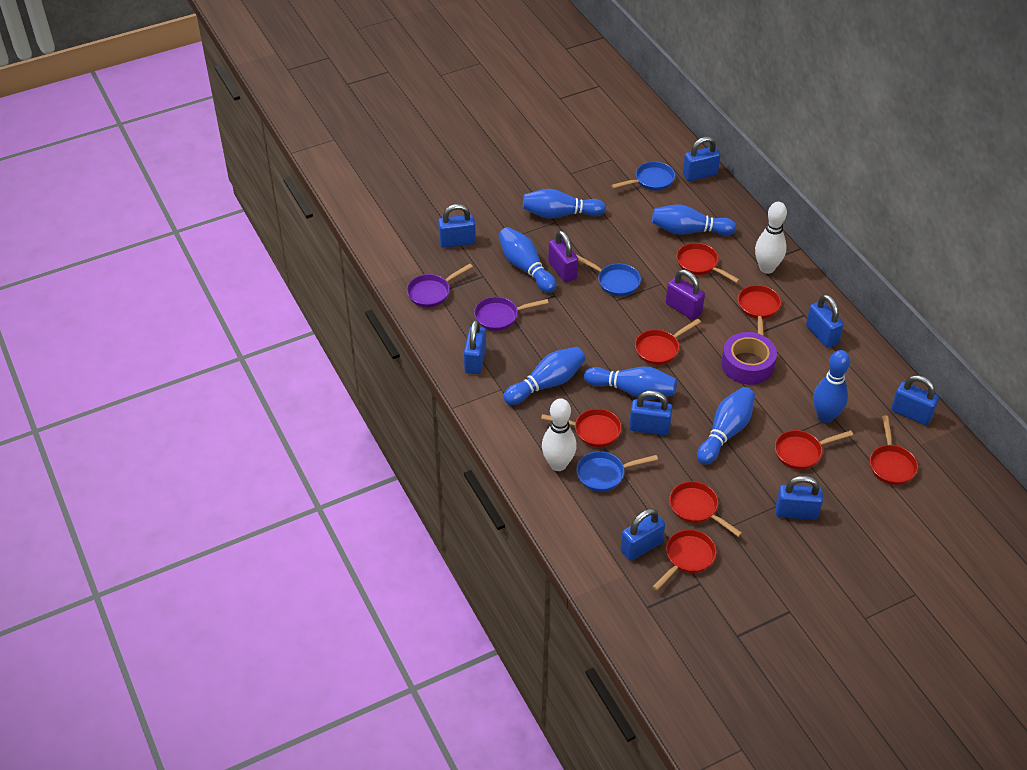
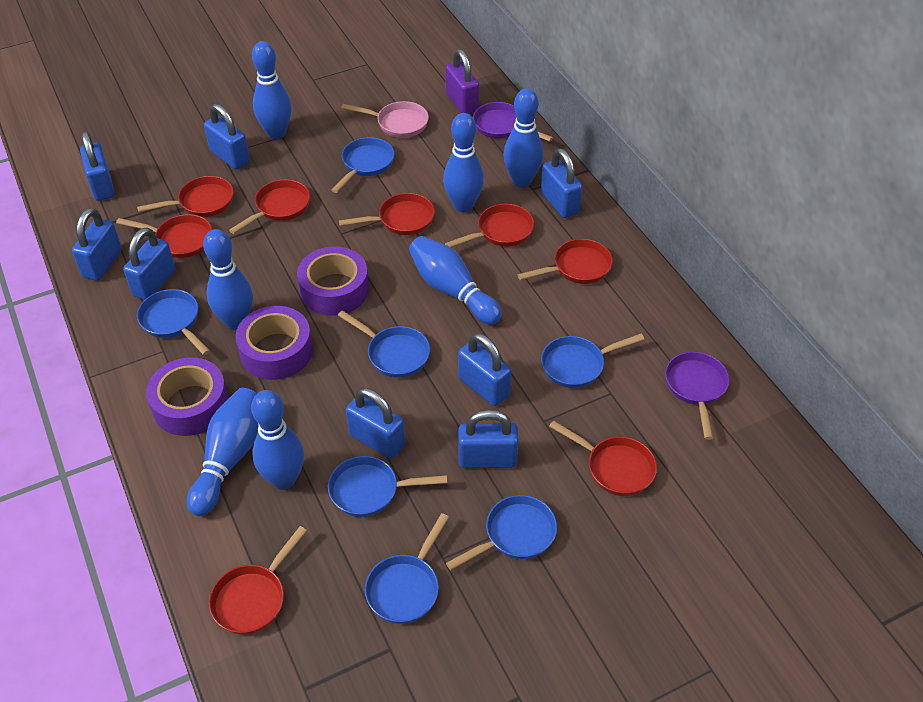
blue pan: 3 -> 7
pink pan: 0 -> 1
purple padlock: 2 -> 1
purple tape: 1 -> 3
white bowling pin: 2 -> 0

